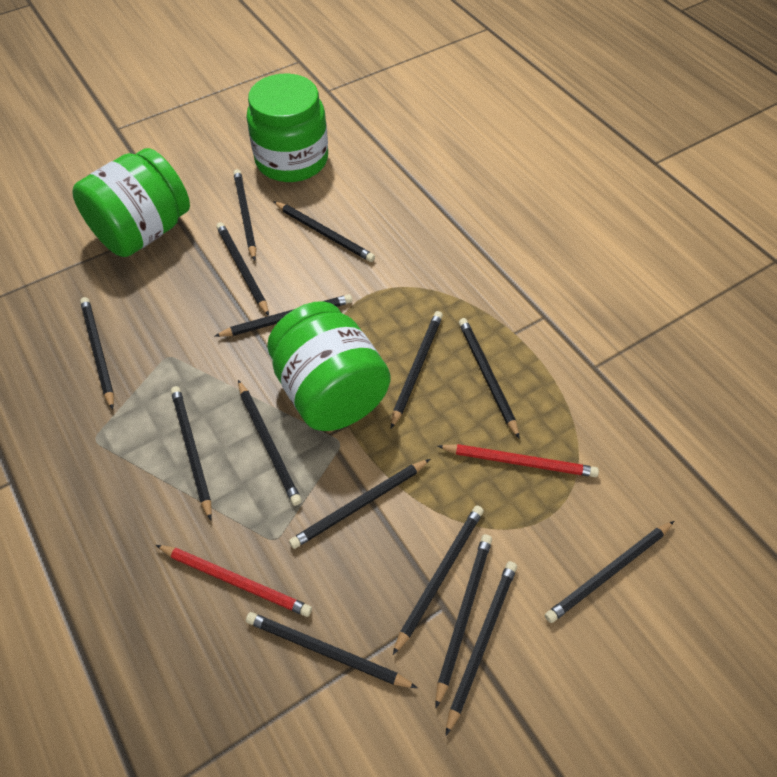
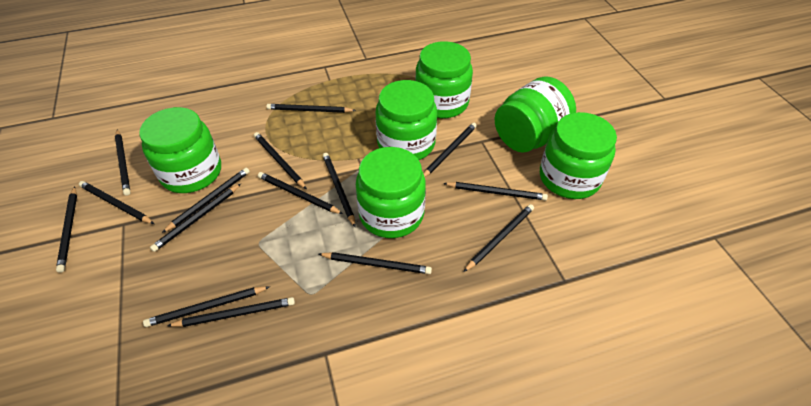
green jar: 3 -> 6
red pencil: 2 -> 0

